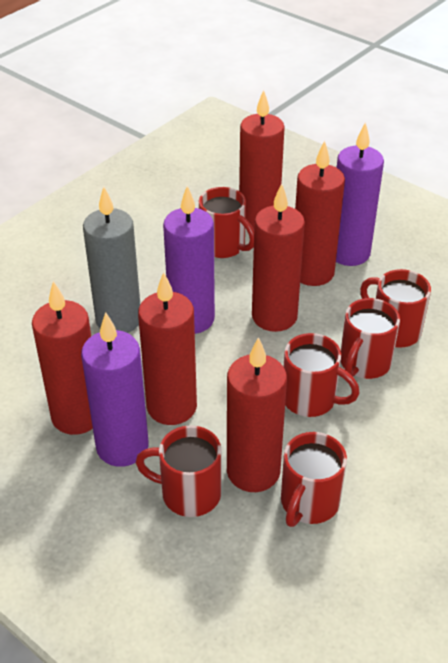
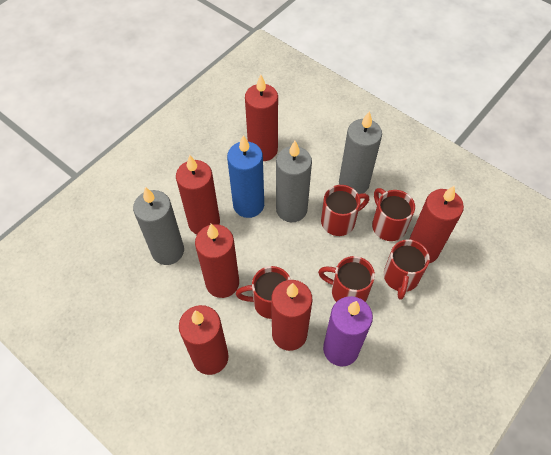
blue candle: 0 -> 1
grey candle: 1 -> 3
purple candle: 3 -> 1
red mug: 6 -> 5

